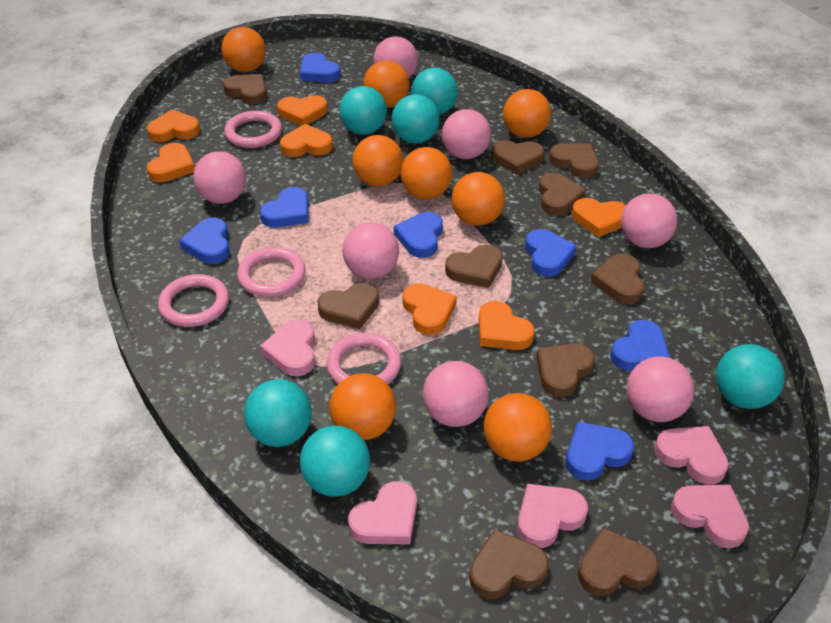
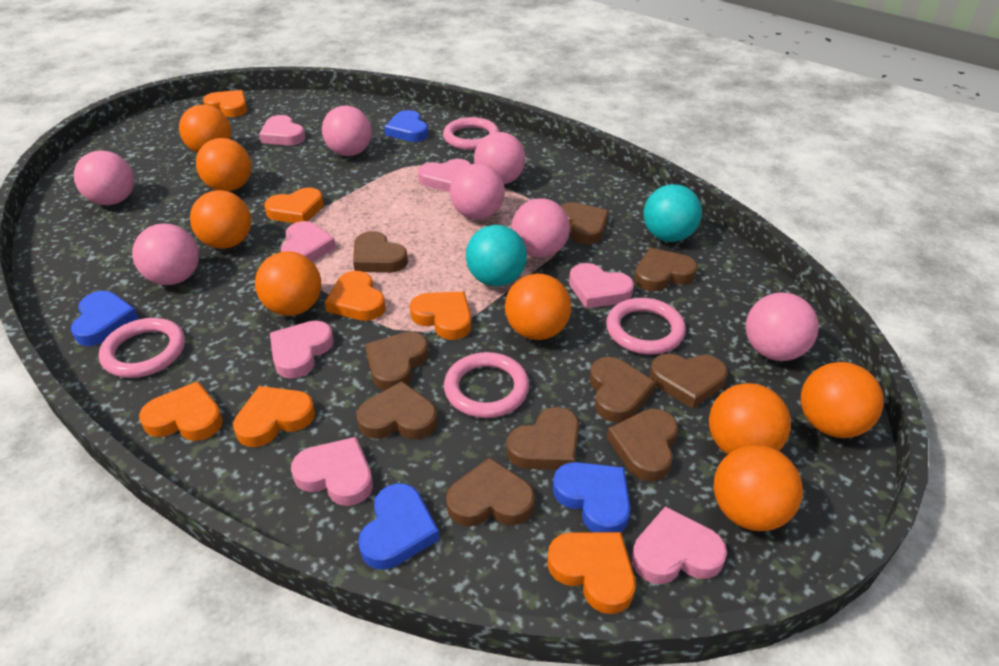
blue heart: 7 -> 4
pink heart: 5 -> 7
turquoise ball: 6 -> 2

